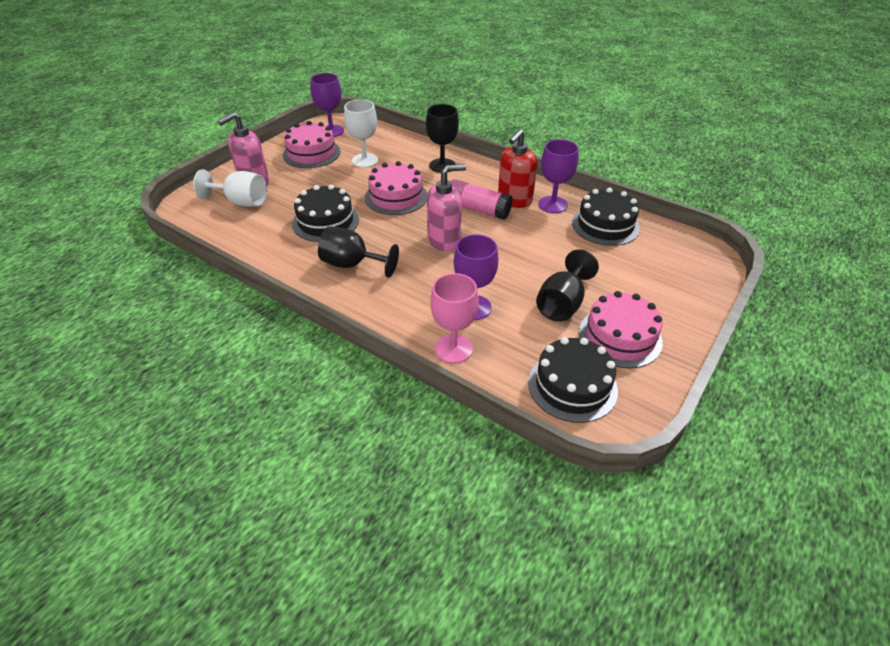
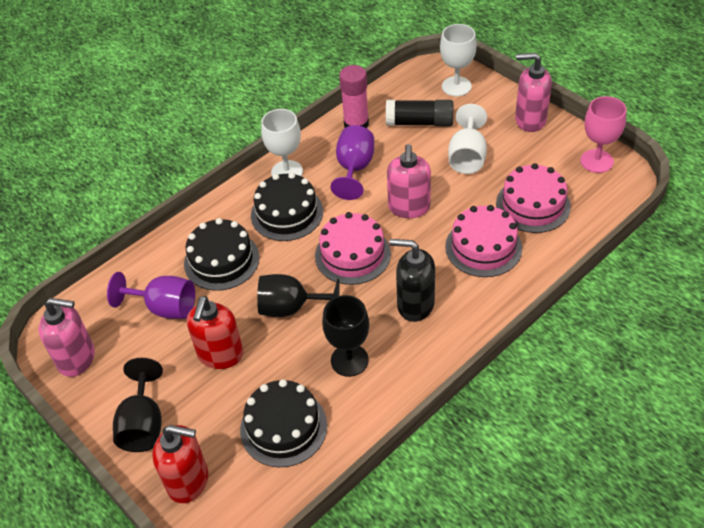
black glue stick: 0 -> 1
black soap dispenser: 0 -> 1
pink soap dispenser: 2 -> 3
purple goblet: 3 -> 2
red soap dispenser: 1 -> 2
white goblet: 2 -> 3

